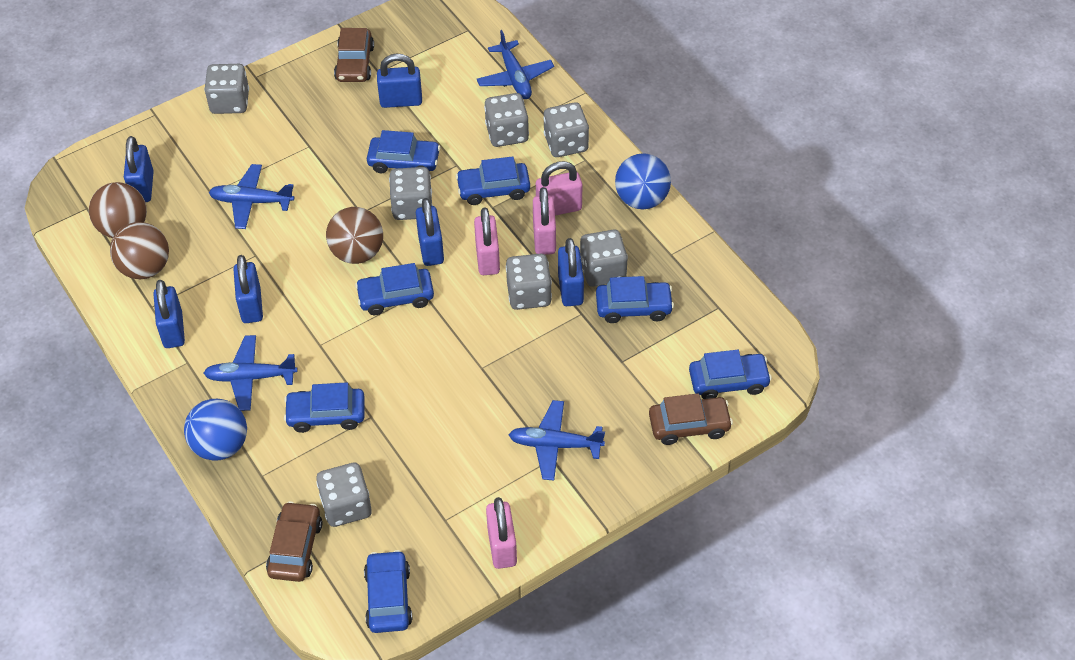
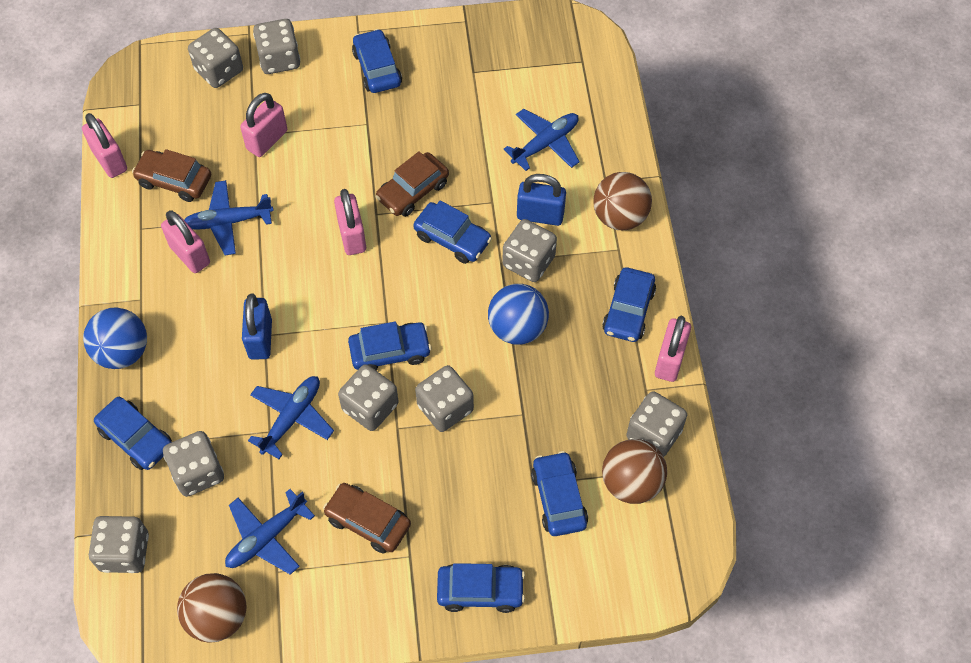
blue padlock: 6 -> 2
grey dice: 7 -> 8
pink padlock: 4 -> 5

